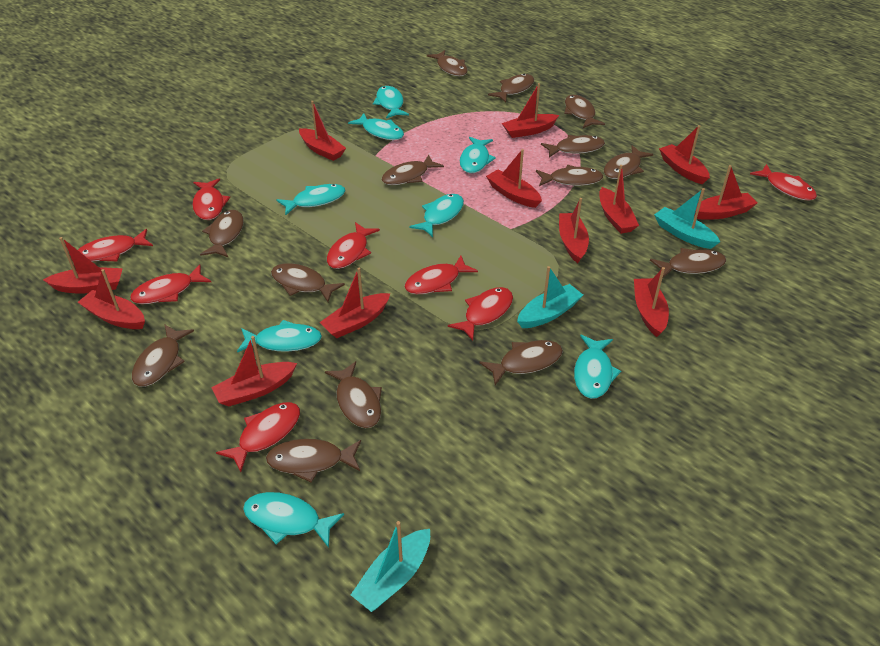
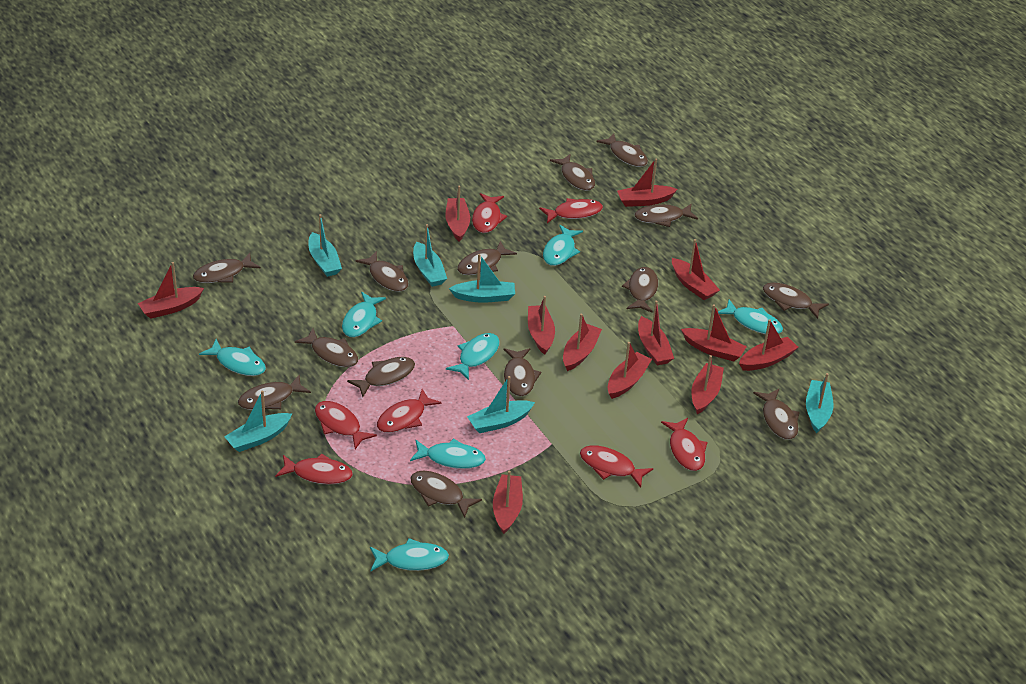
red fish: 8 -> 7
turquoise boat: 3 -> 6
turquoise fish: 8 -> 7

